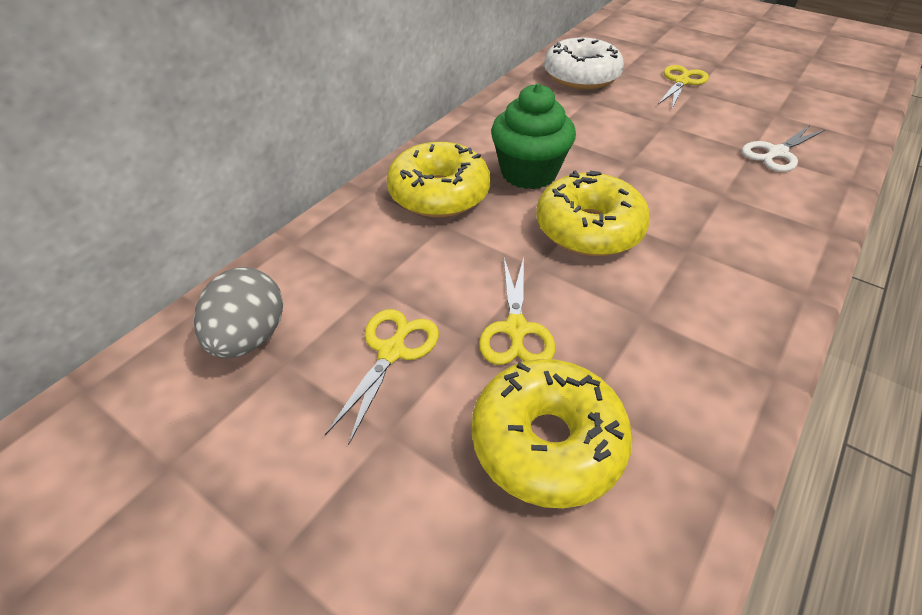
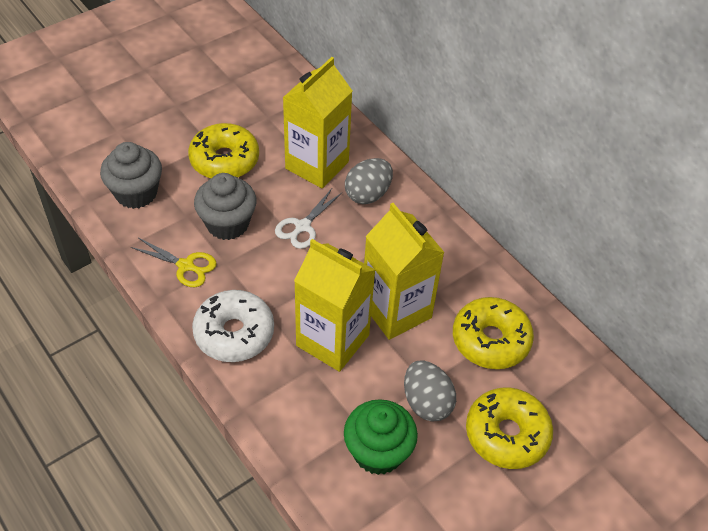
grey cupcake: 0 -> 2
grey egg: 1 -> 2
yellow carton: 0 -> 3
yellow scissors: 3 -> 1

